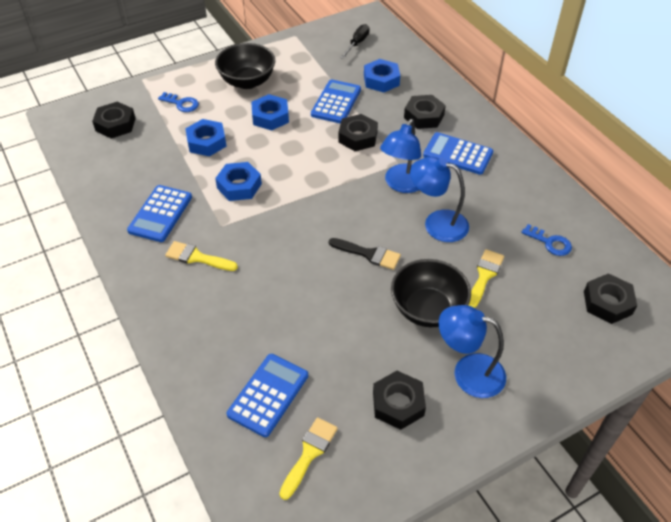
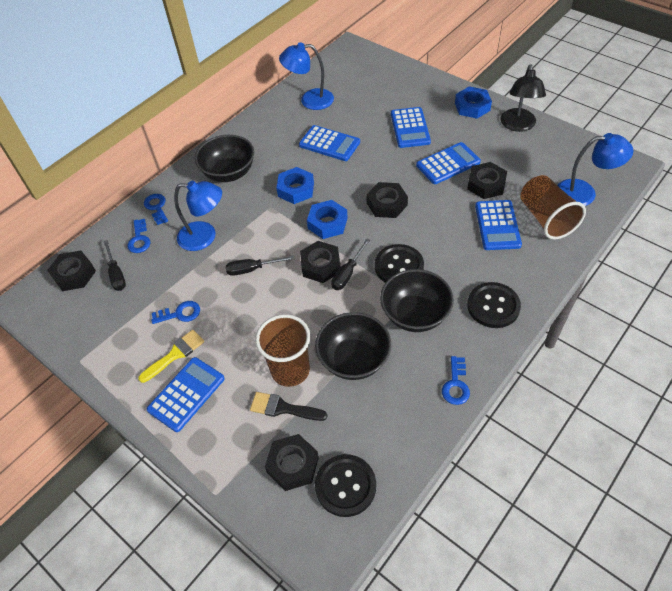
black bowl: 2 -> 3
black button: 0 -> 3
black lamp: 0 -> 1
black screwdriver: 1 -> 3
blue calculator: 4 -> 5
blue key: 2 -> 4
blue nut: 4 -> 3
brown cup: 0 -> 2
yellow brush: 3 -> 1

